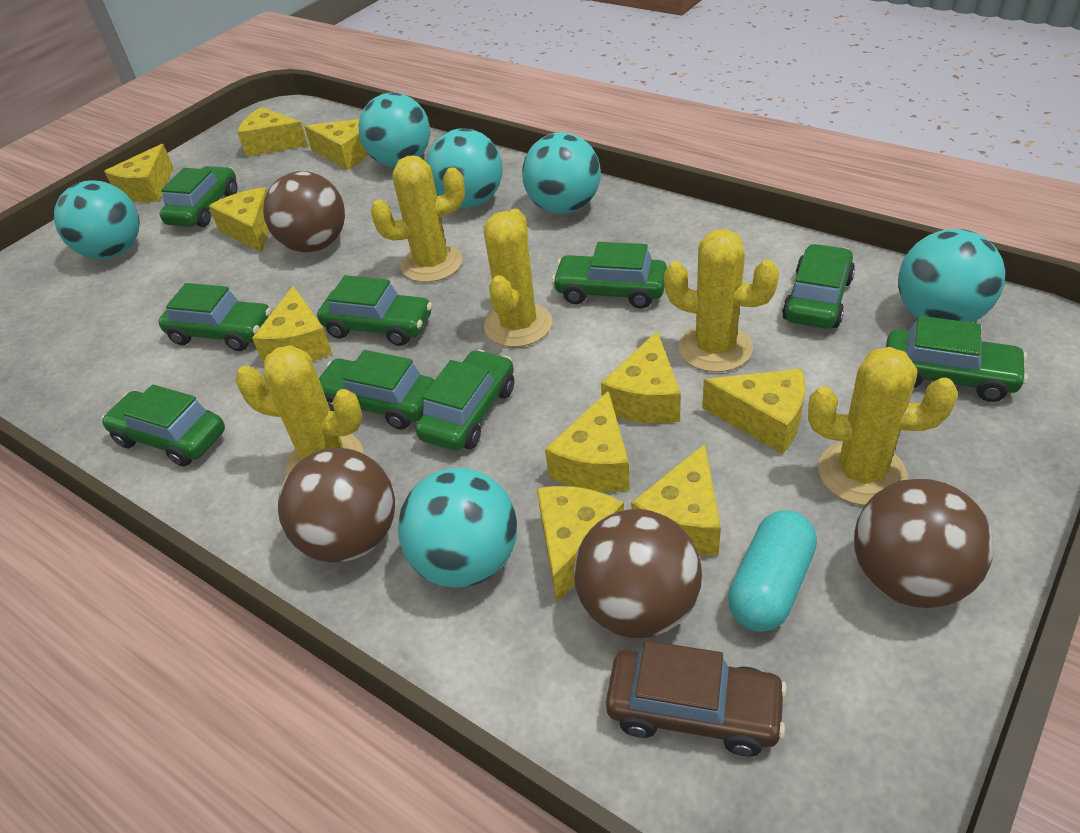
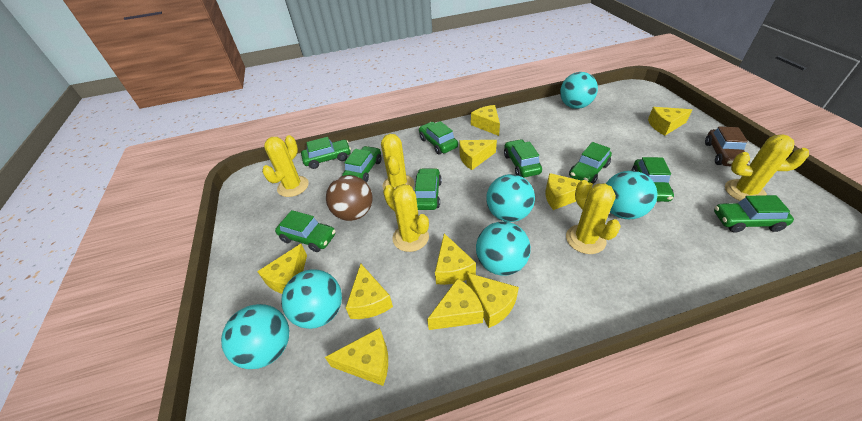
brown ball: 4 -> 1
turquoise capsule: 1 -> 0

